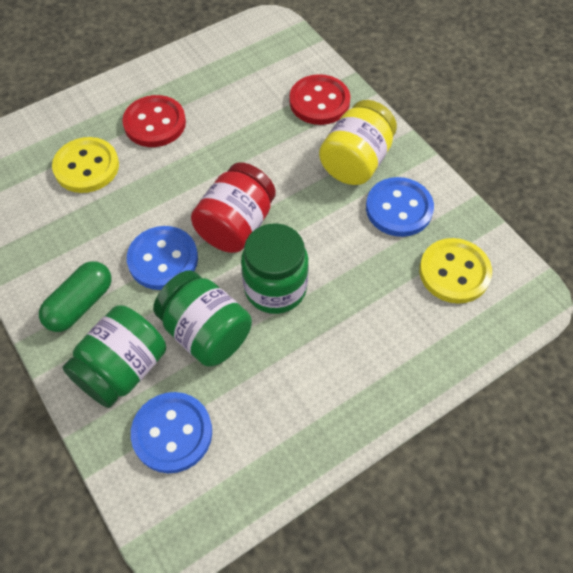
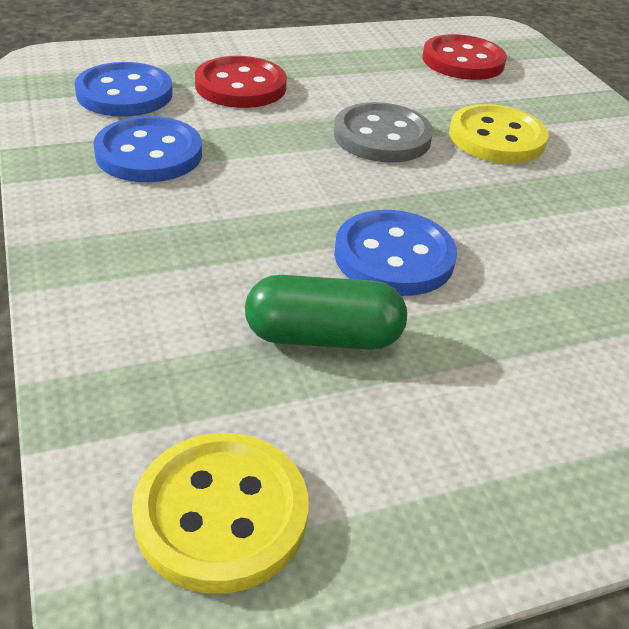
green jar: 3 -> 0
grey button: 0 -> 1
red jar: 1 -> 0
yellow jar: 1 -> 0

